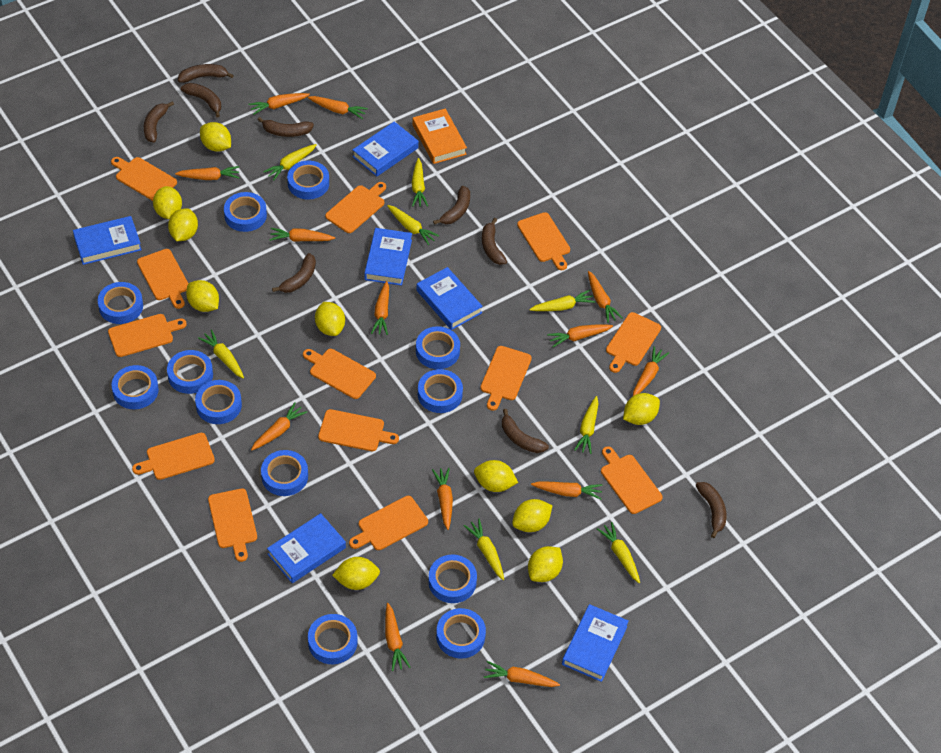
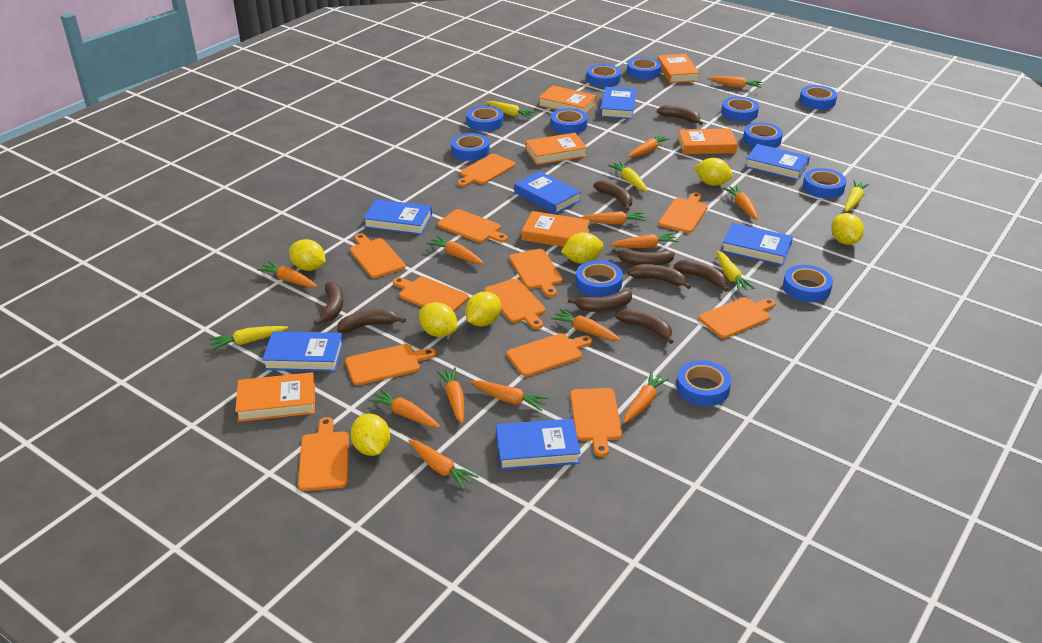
blue book: 6 -> 7
orange book: 1 -> 6
orange cutting board: 13 -> 12
yellow carrot: 8 -> 5
yellow lemon: 10 -> 7

